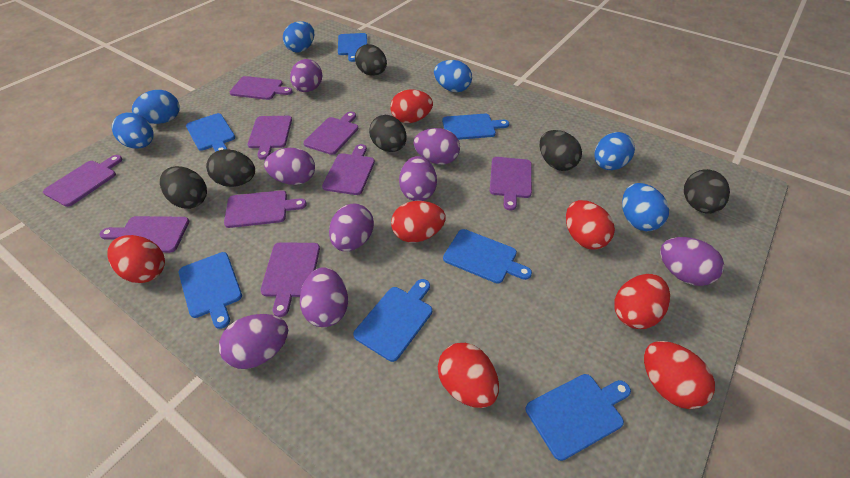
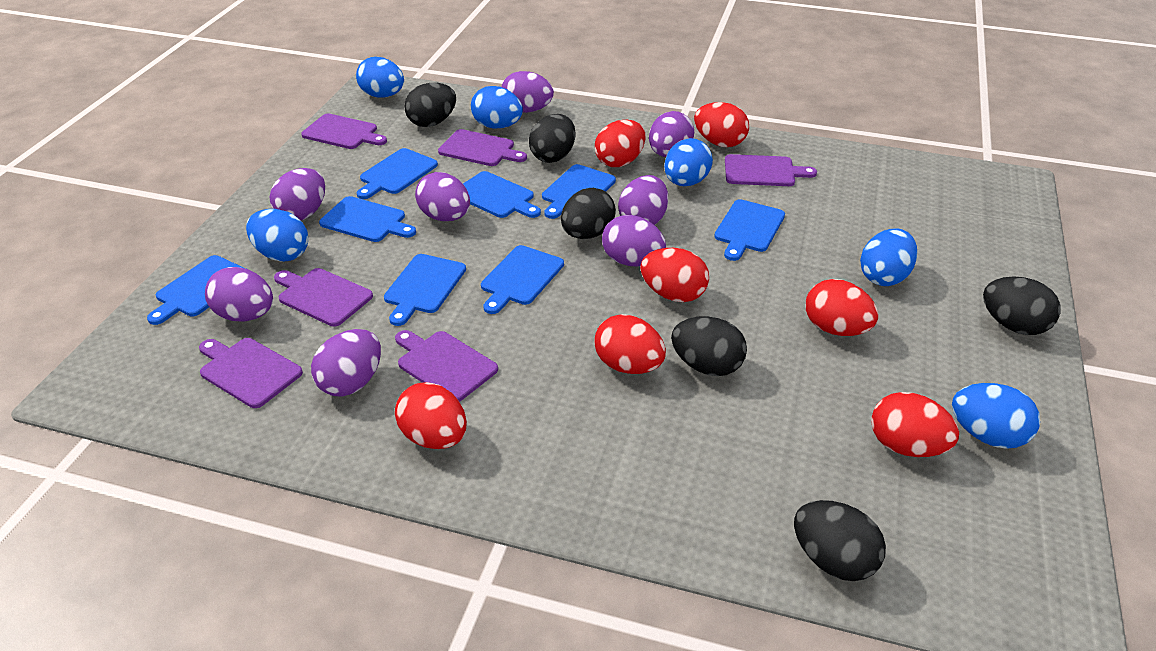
blue cutting board: 7 -> 8
purple cutting board: 9 -> 6

